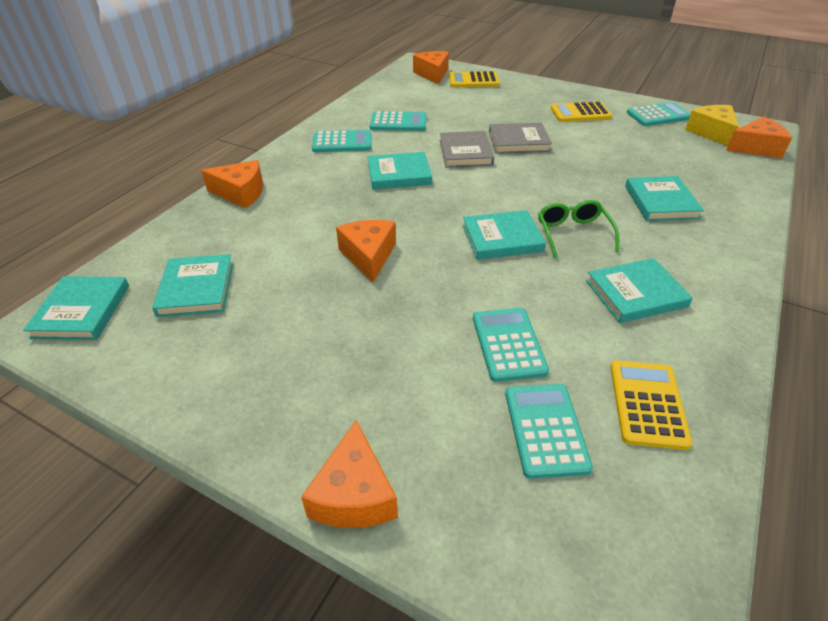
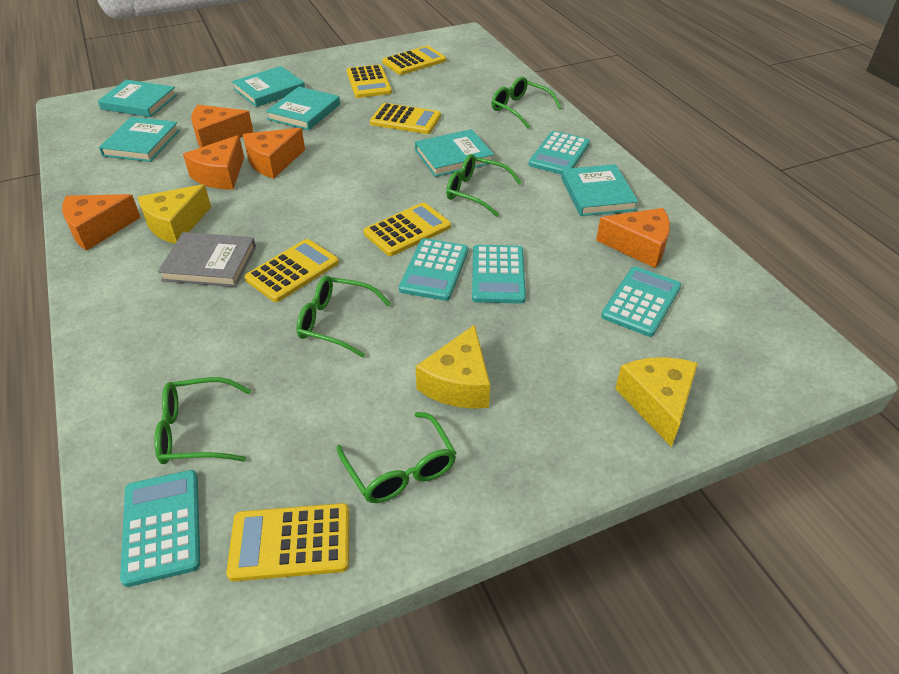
green glasses: 1 -> 5
grey book: 2 -> 1
yellow calculator: 3 -> 6
yellow cheese: 1 -> 3

